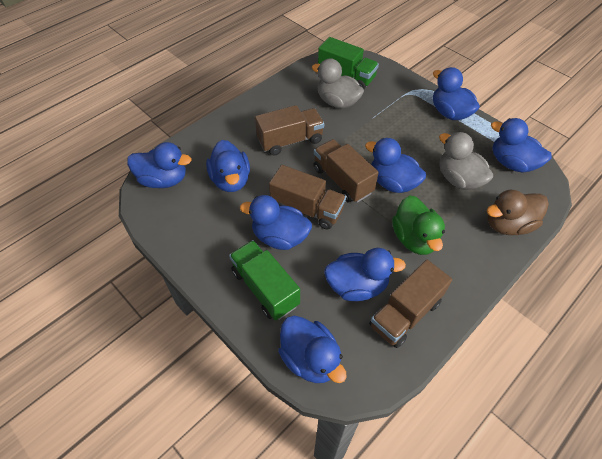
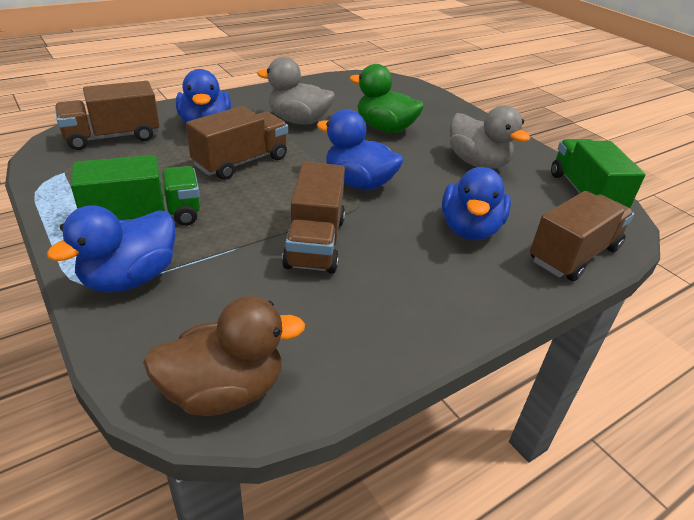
blue duck: 8 -> 4

